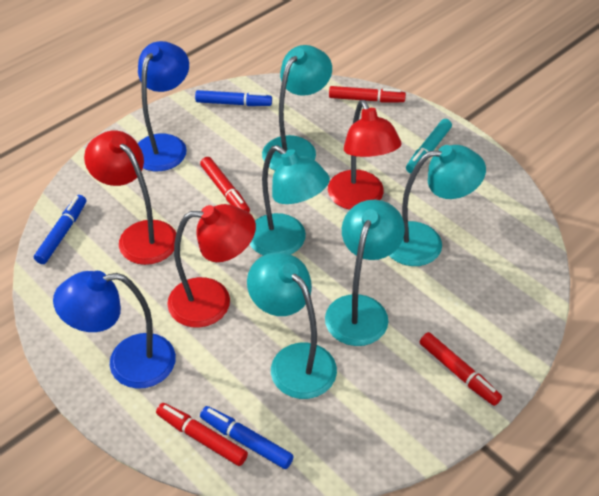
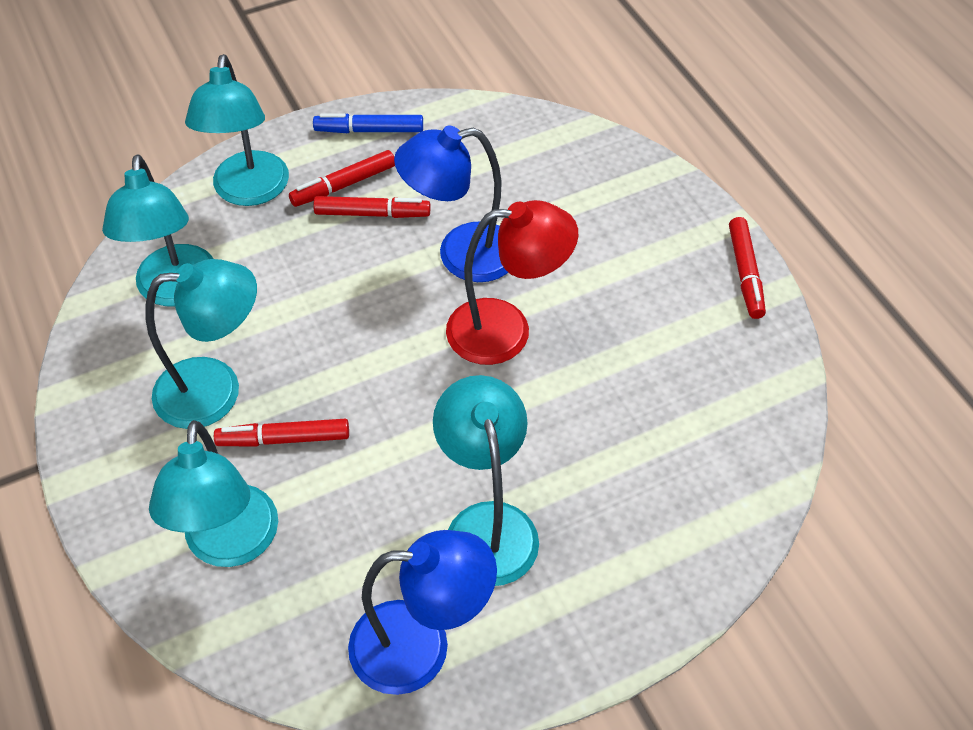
blue marker: 3 -> 1
red lamp: 3 -> 1
turquoise marker: 1 -> 0

